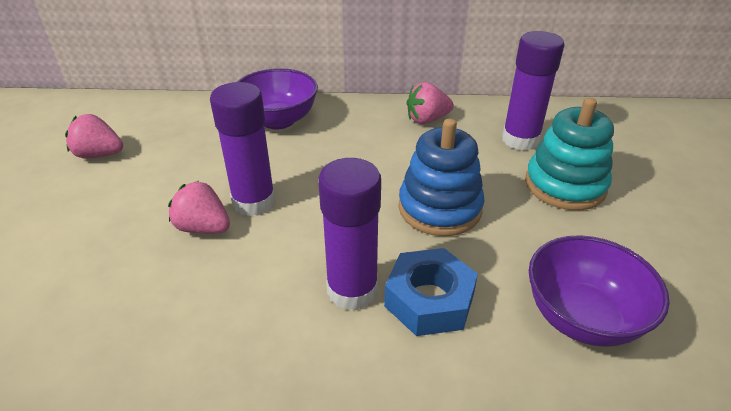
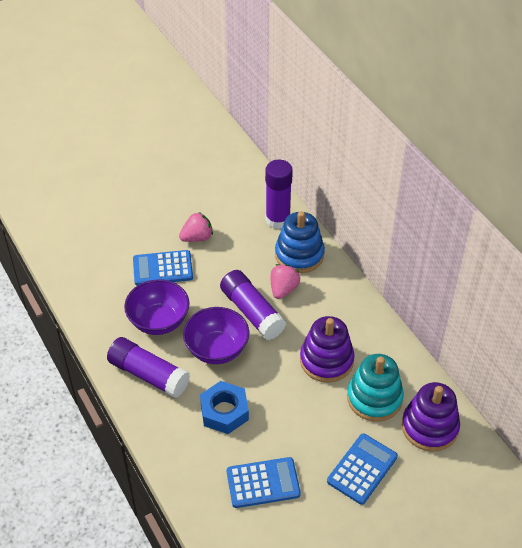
blue calculator: 0 -> 3
pink strawberry: 3 -> 2
purple stacking toy: 0 -> 2

